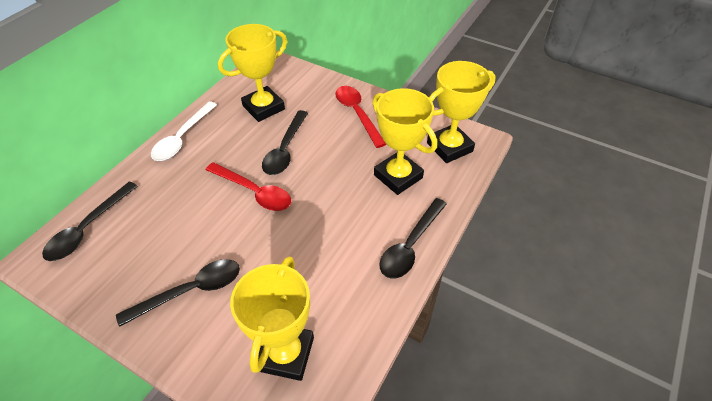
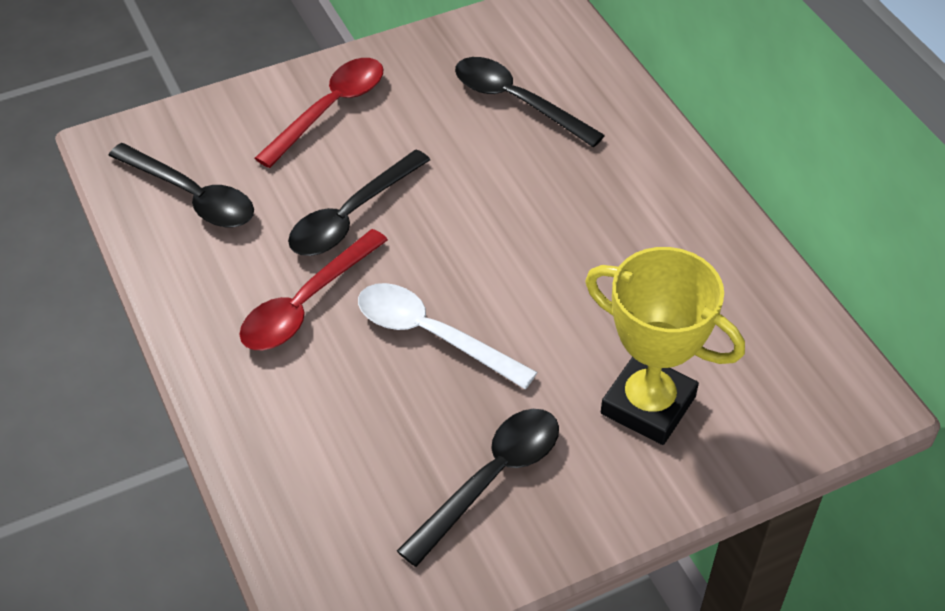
yellow trophy: 4 -> 1

